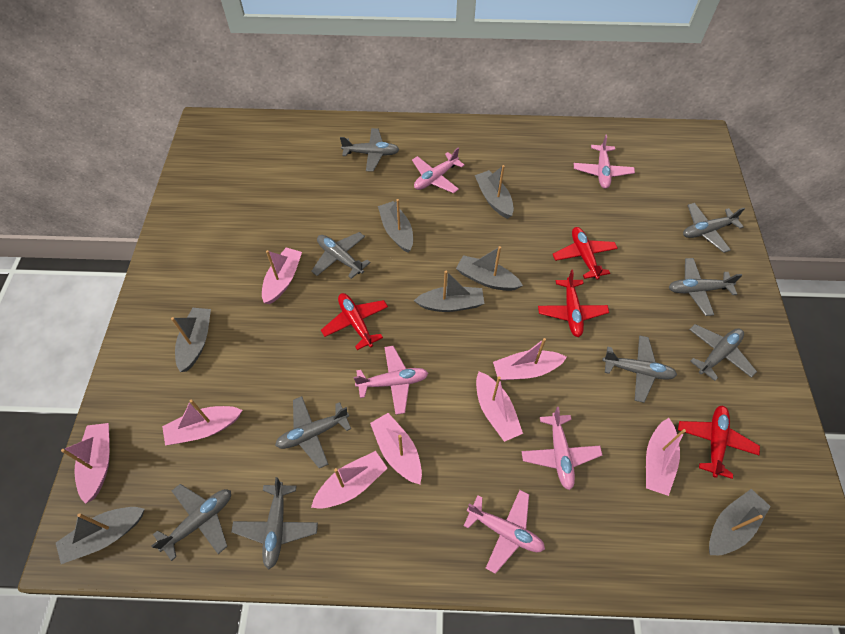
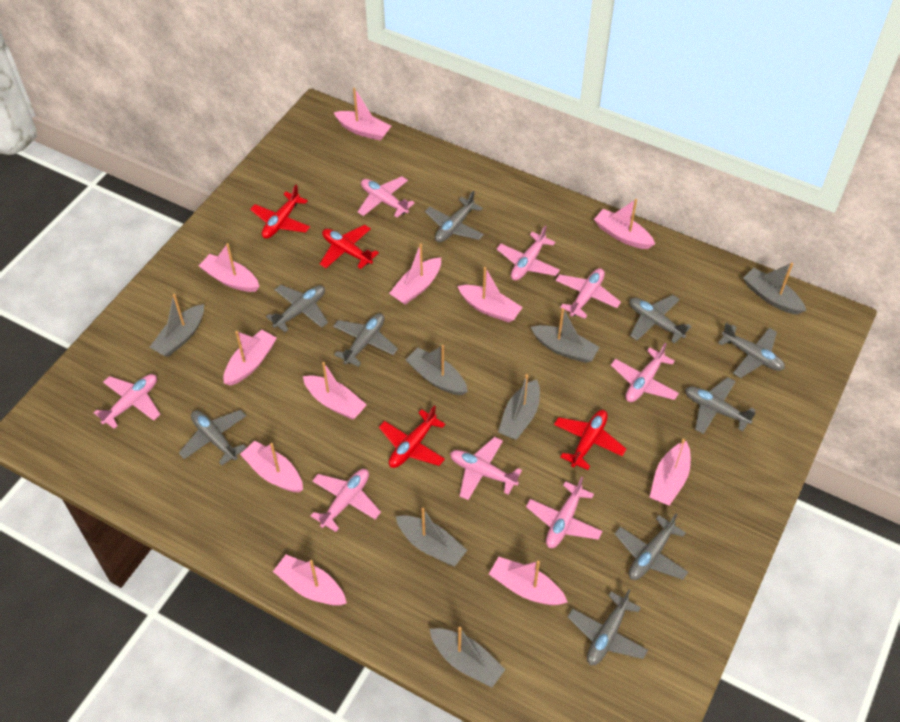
pink boat: 8 -> 11
pink plane: 5 -> 8

